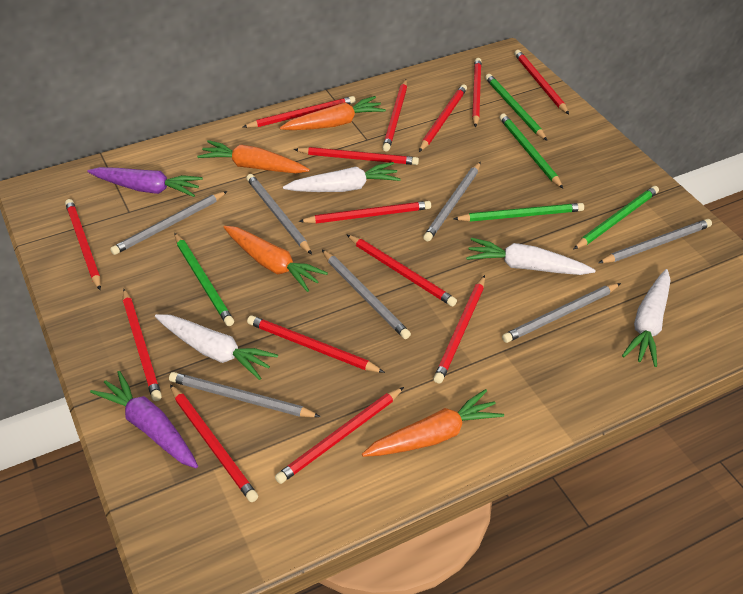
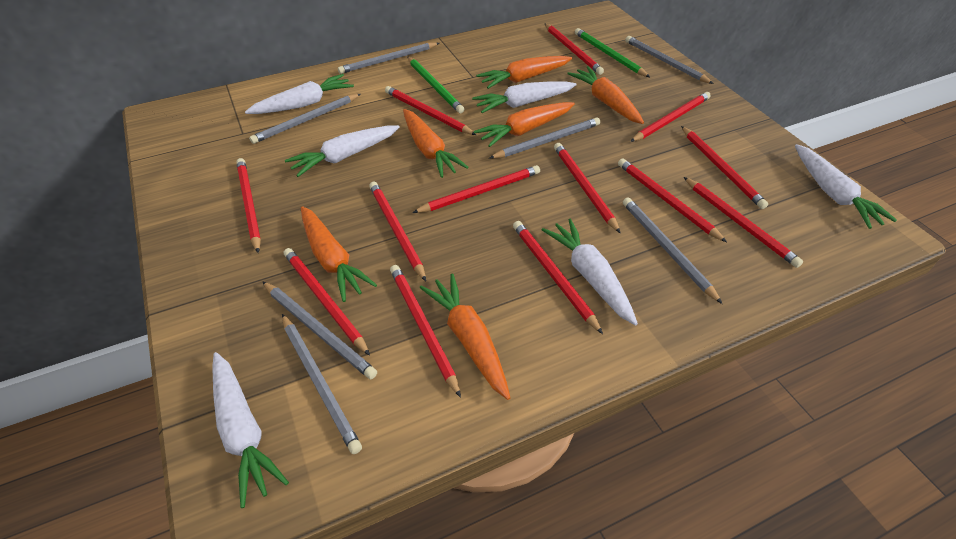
green pencil: 5 -> 2
orange carrot: 4 -> 6
purple carrot: 2 -> 0
red pencil: 14 -> 13
white carrot: 4 -> 6

